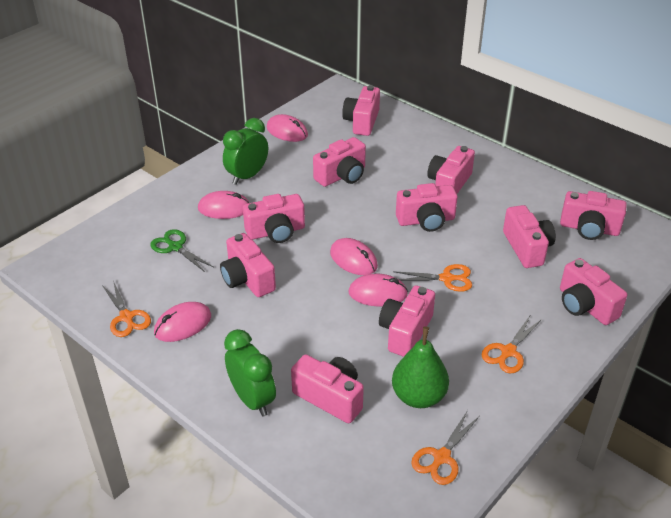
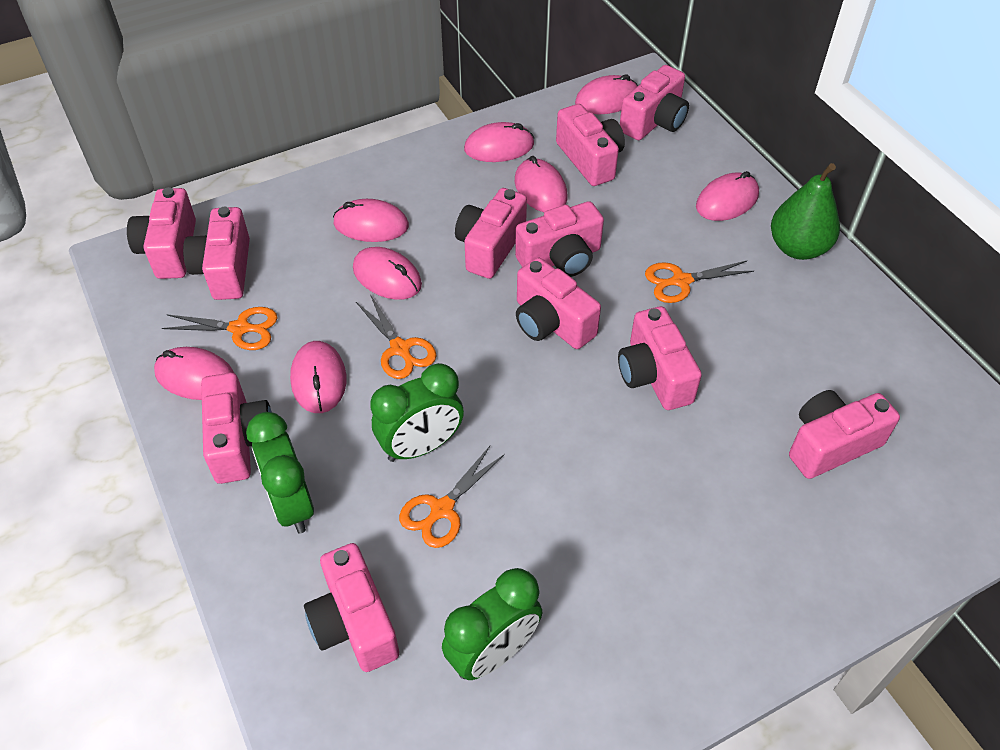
green clock: 2 -> 3
green scissors: 1 -> 0
pink mouse: 5 -> 8

